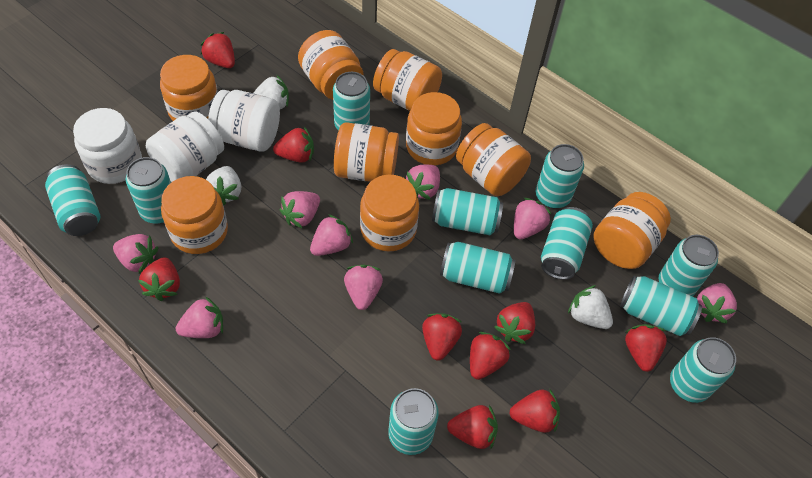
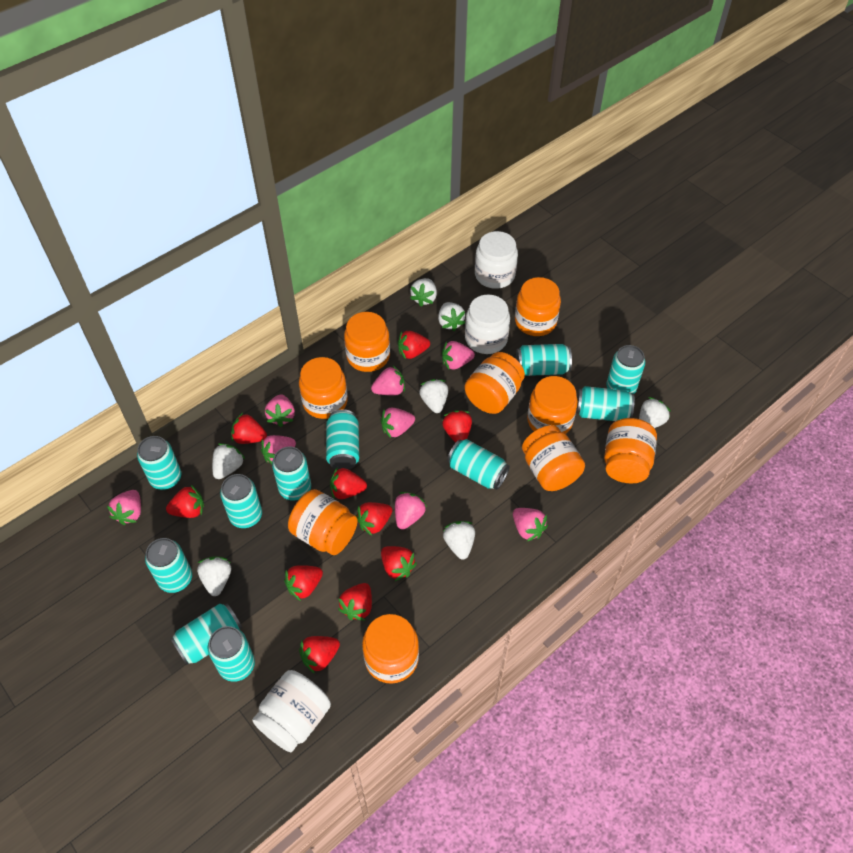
red strawberry: 9 -> 10
white strawberry: 3 -> 7

